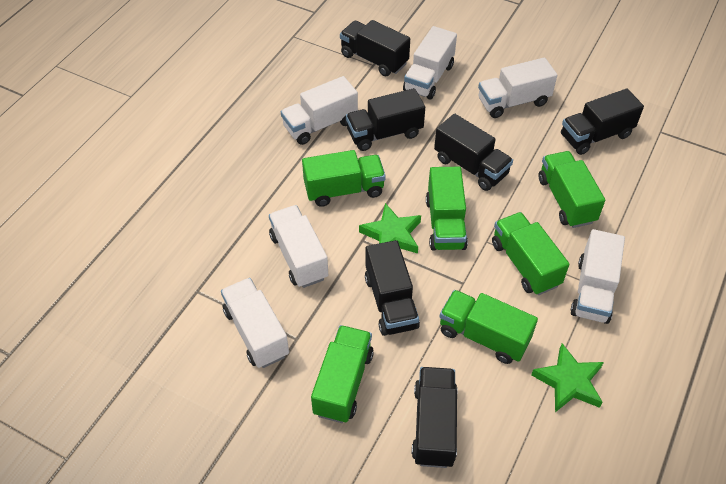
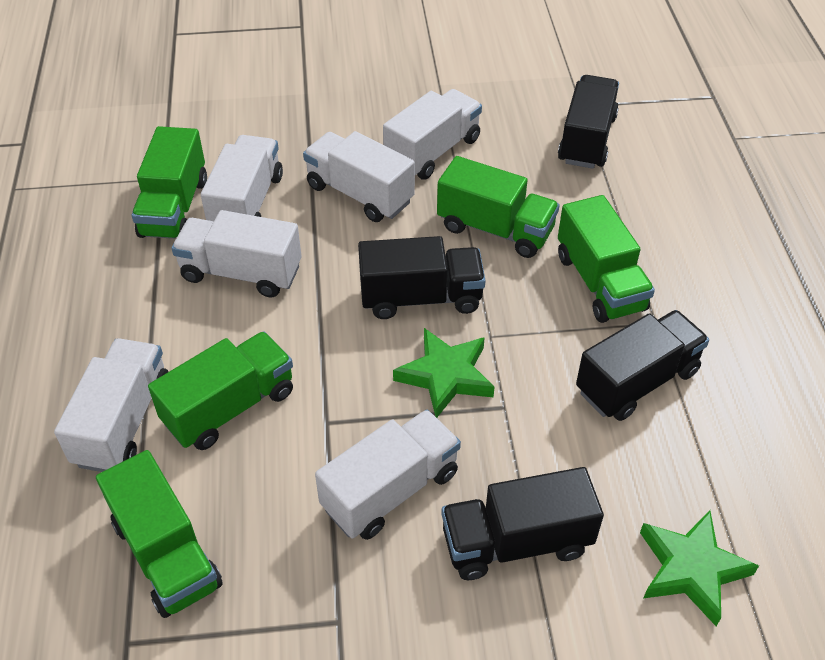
black truck: 6 -> 4
green truck: 6 -> 5

